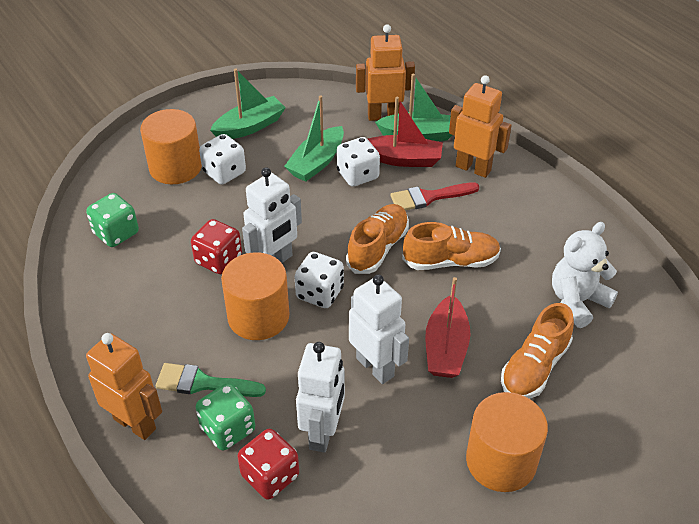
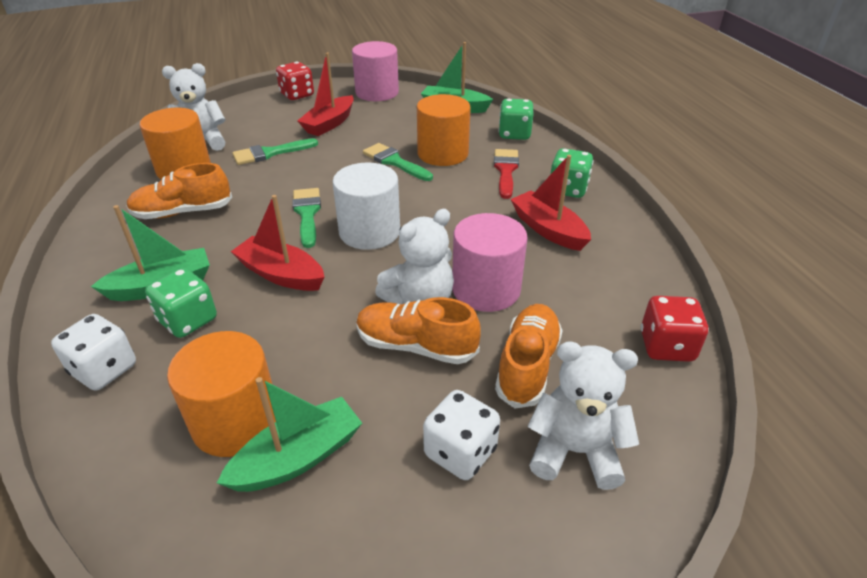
green brush: 1 -> 3
green dice: 2 -> 3
orange robot: 3 -> 0
pink cylinder: 0 -> 2
red boat: 2 -> 3
white cylinder: 0 -> 1
white dice: 3 -> 2
white robot: 3 -> 0
white teddy bear: 1 -> 3

